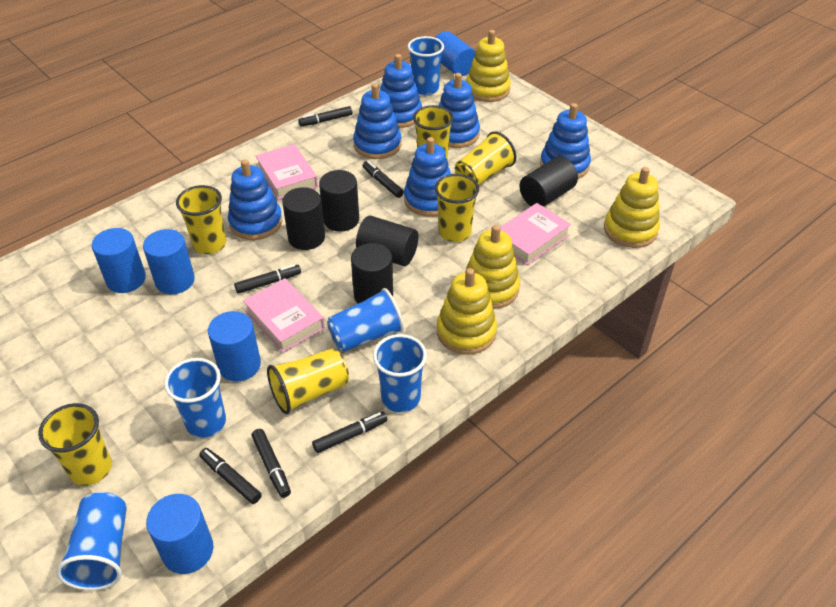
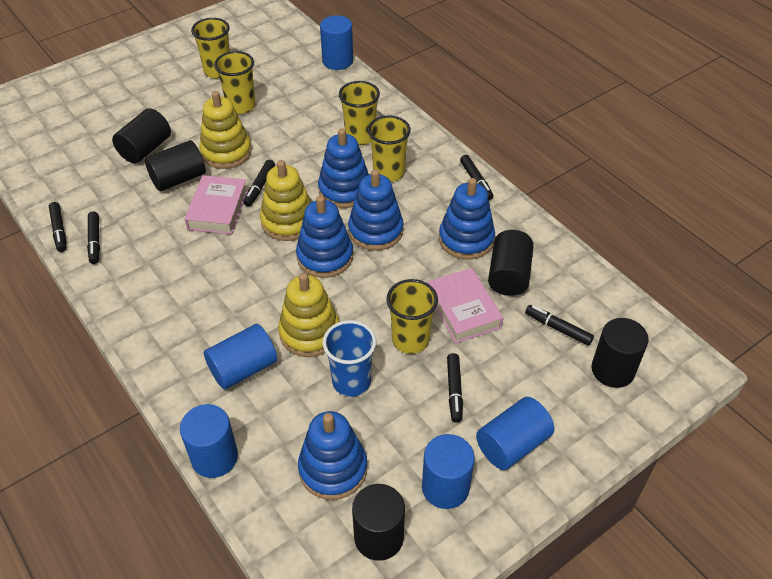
blue cup: 5 -> 1
blue stacking toy: 6 -> 5
pink book: 3 -> 2
yellow cup: 6 -> 5
yellow stacking toy: 4 -> 3

